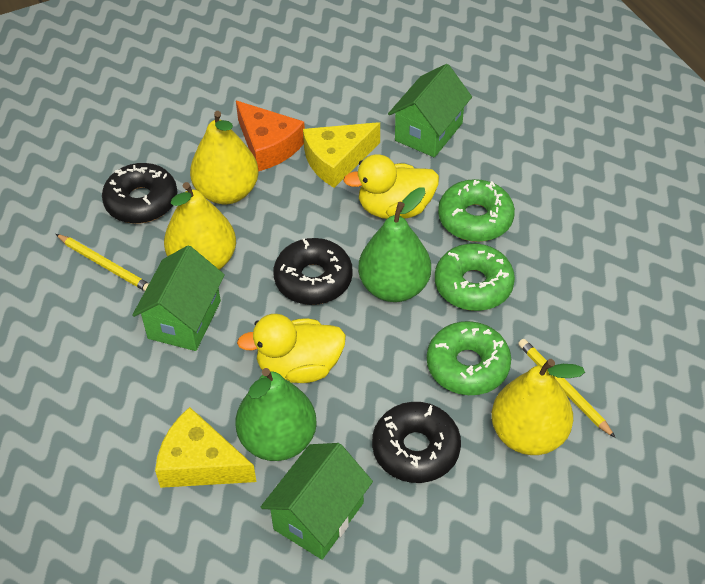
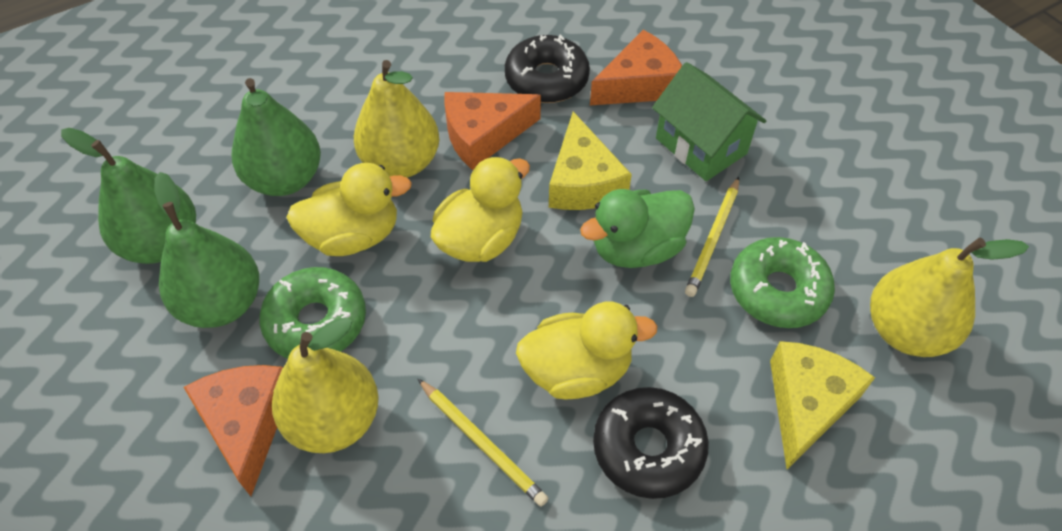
black donut: 3 -> 2
green donut: 3 -> 2
green duck: 0 -> 1
green house: 3 -> 1
green pear: 2 -> 3
orange cheese: 1 -> 3
yellow duck: 2 -> 3

